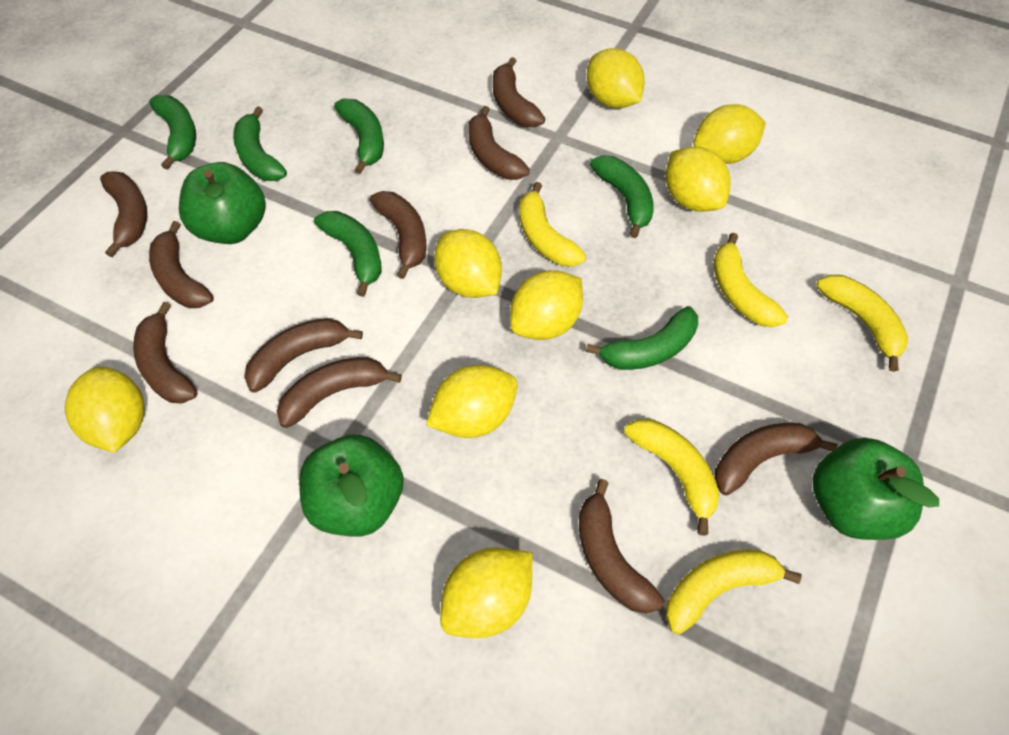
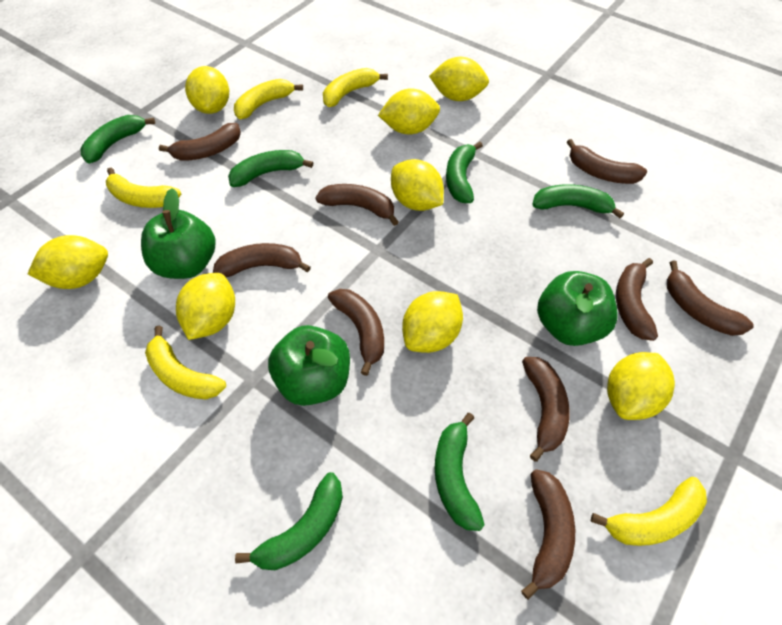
brown banana: 10 -> 9

